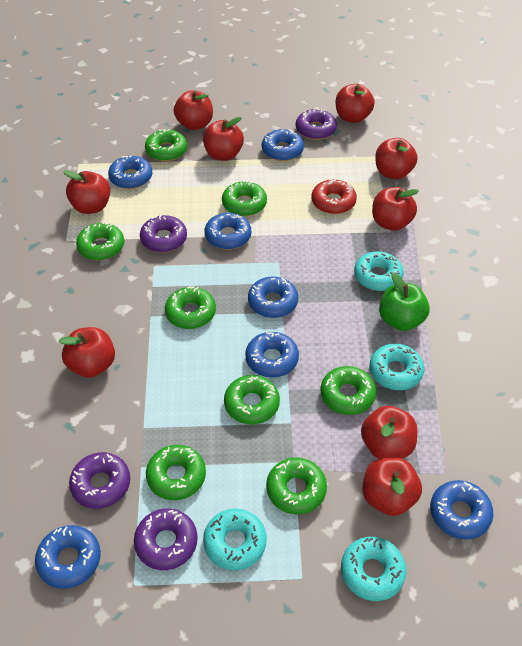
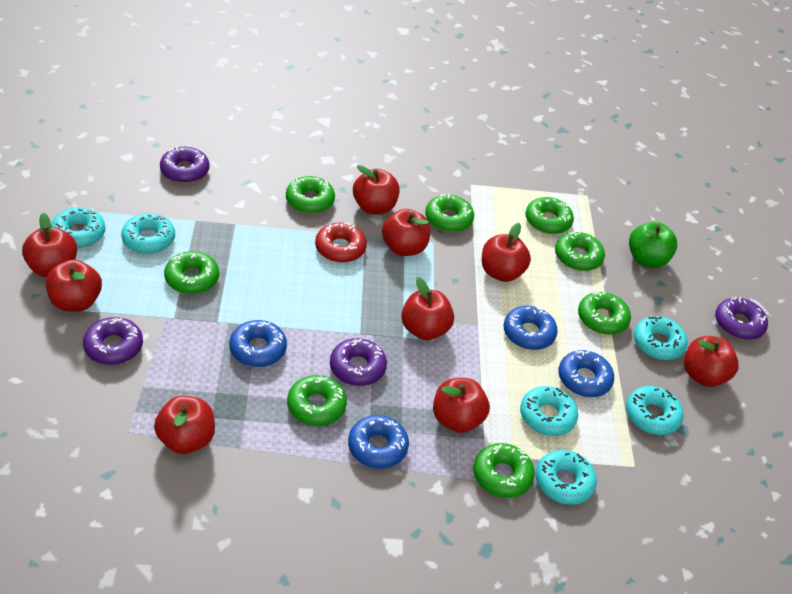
blue donut: 7 -> 4
turquoise donut: 4 -> 6

